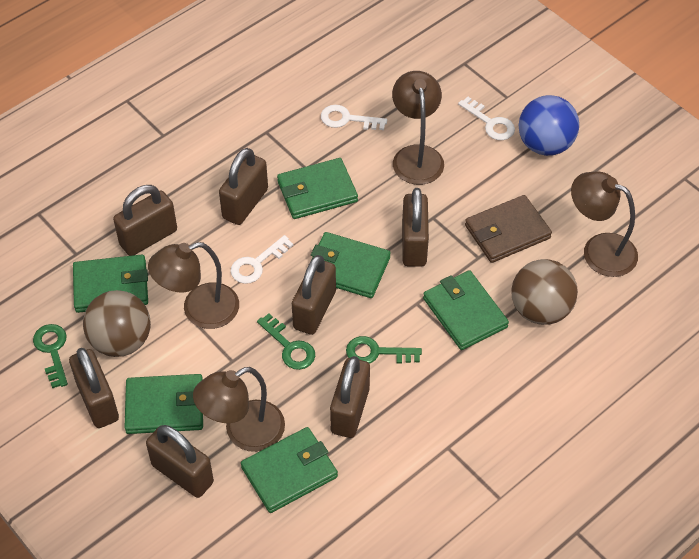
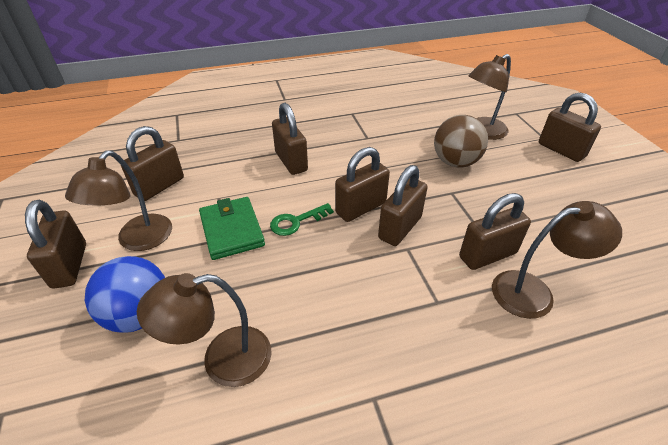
brown ball: 2 -> 1
brown wallet: 1 -> 0
green key: 3 -> 1
green wallet: 6 -> 1
white key: 3 -> 0

